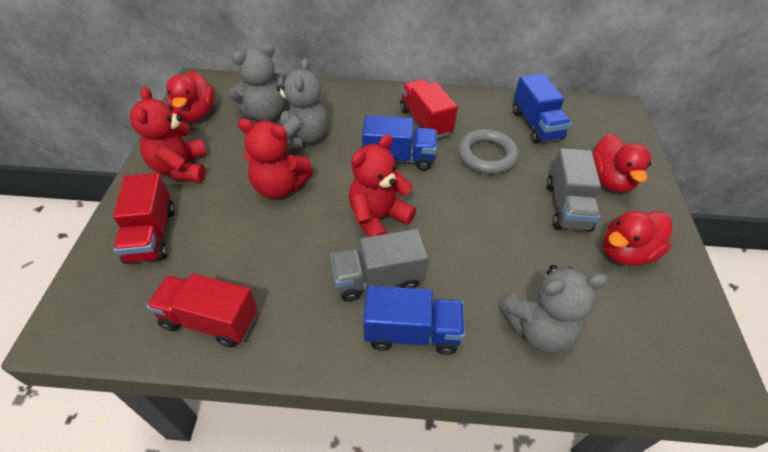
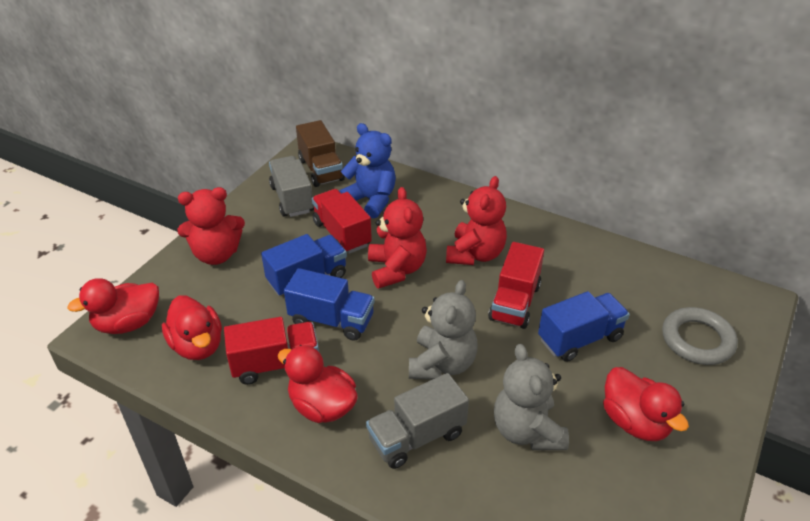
blue teddy bear: 0 -> 1
brown truck: 0 -> 1
grey teddy bear: 3 -> 2
red duck: 3 -> 4

